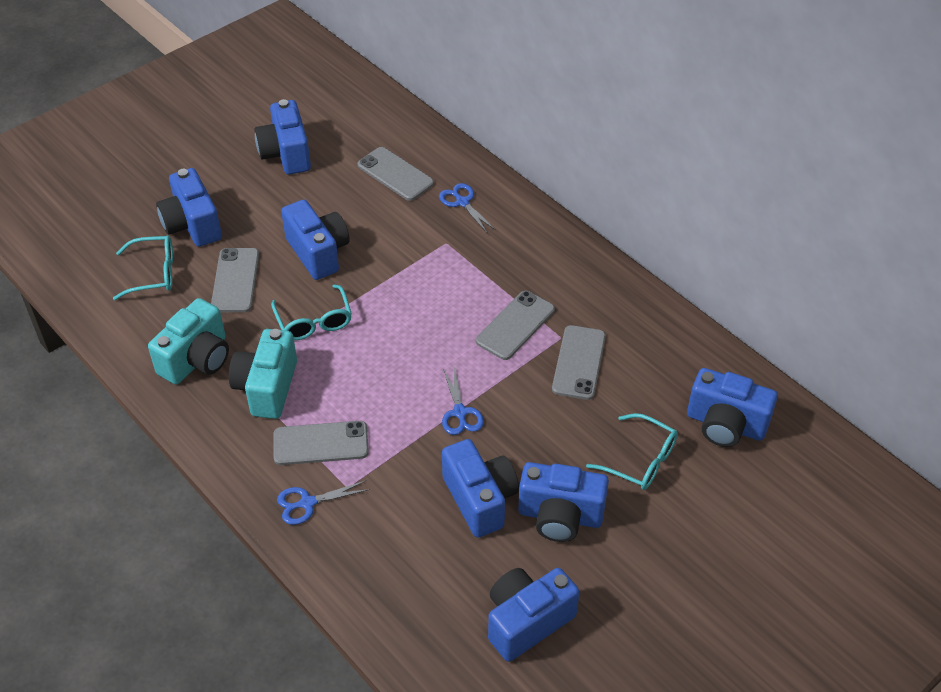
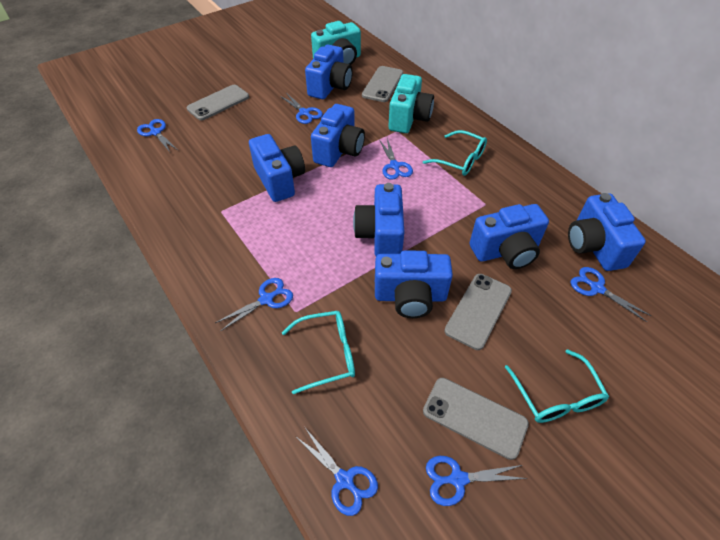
blue scissors: 3 -> 7
grey phone: 5 -> 4

